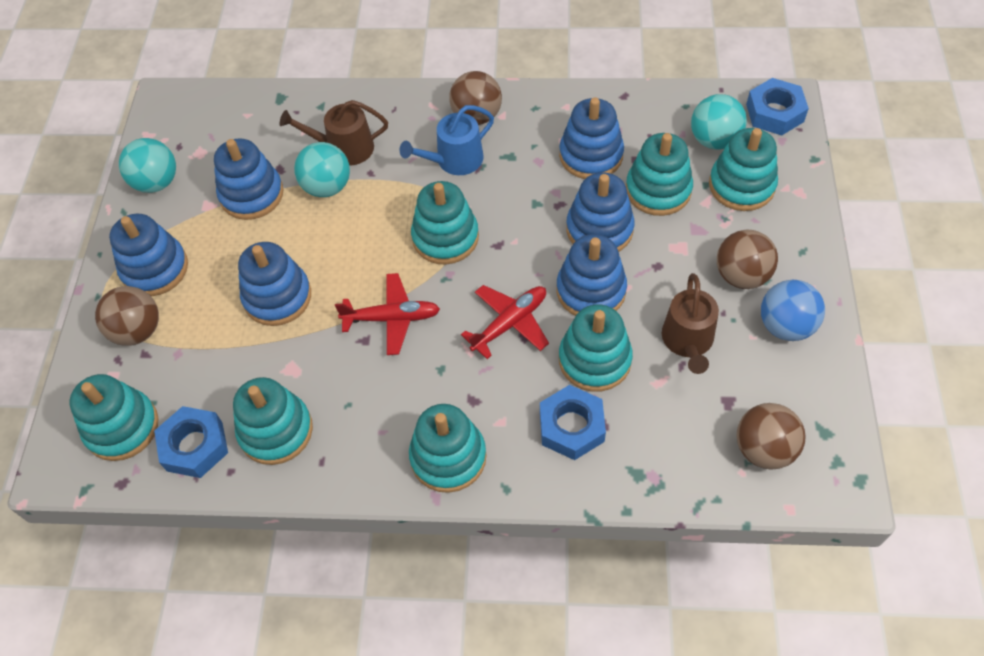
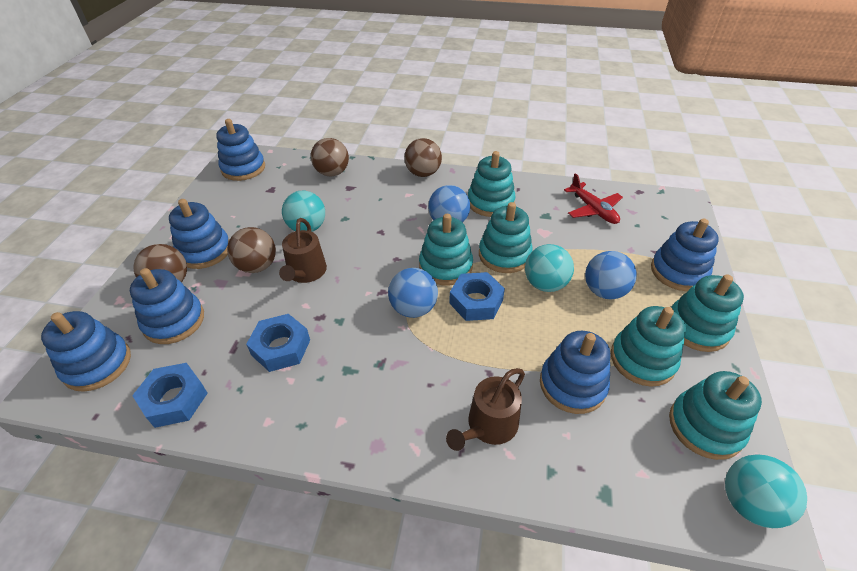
blue ball: 1 -> 3
blue watering can: 1 -> 0
red plane: 2 -> 1
turquoise stacking toy: 7 -> 6

